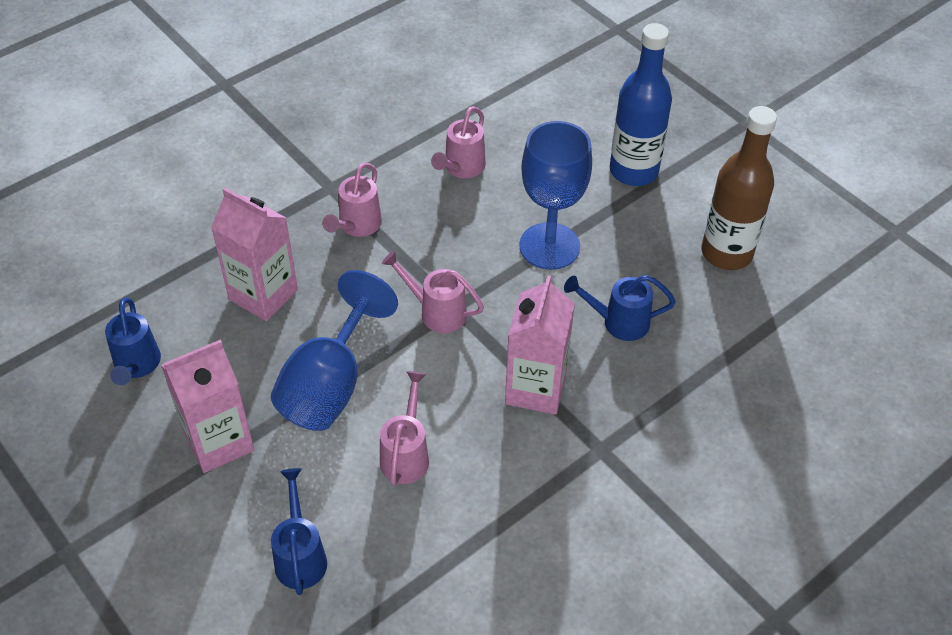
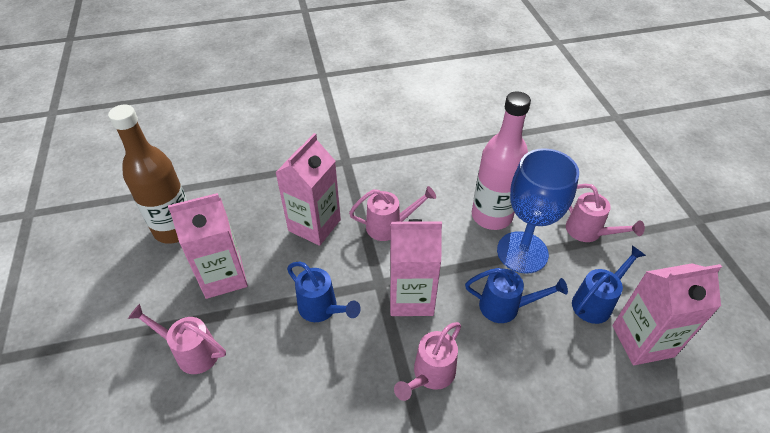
blue bottle: 1 -> 0
blue goblet: 2 -> 1
pink bottle: 0 -> 1
pink carton: 3 -> 4

